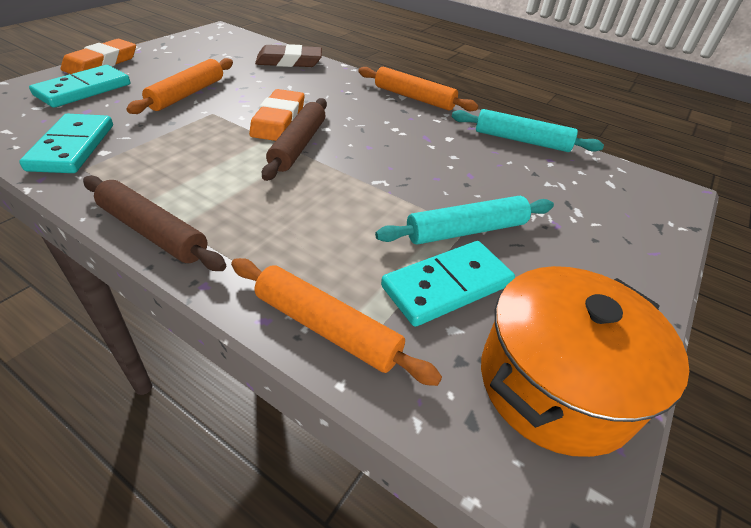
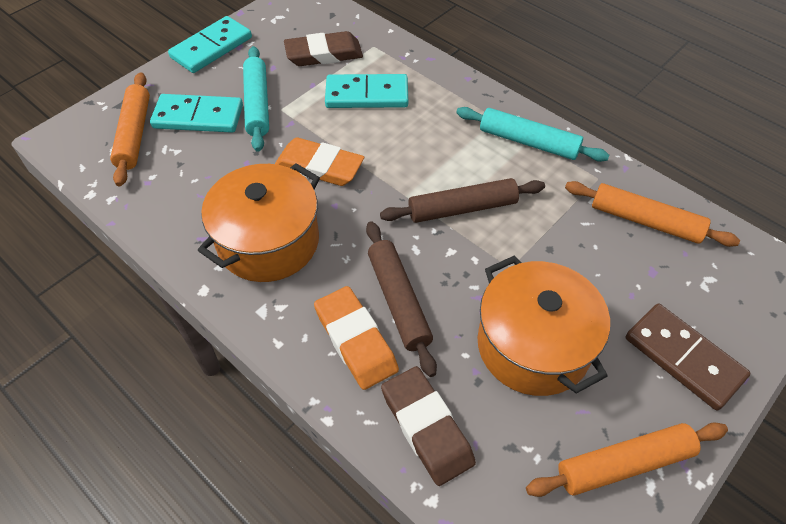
brown domino: 0 -> 1
brown eraser: 1 -> 2
orange pot: 1 -> 2

